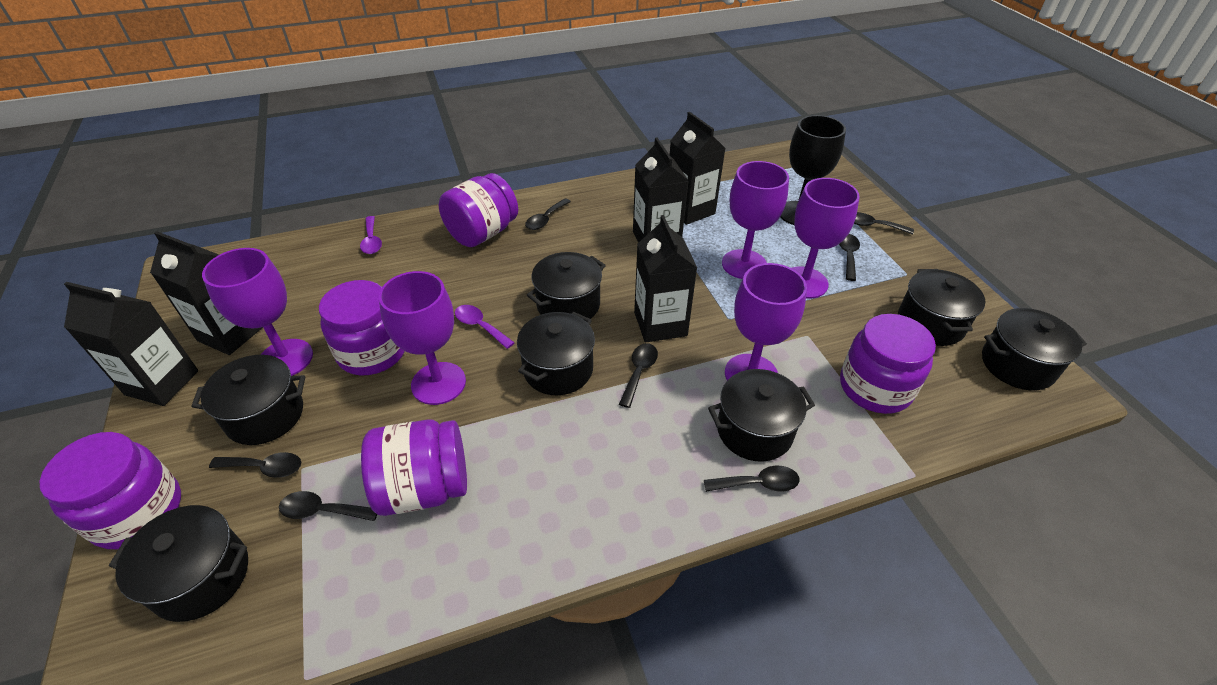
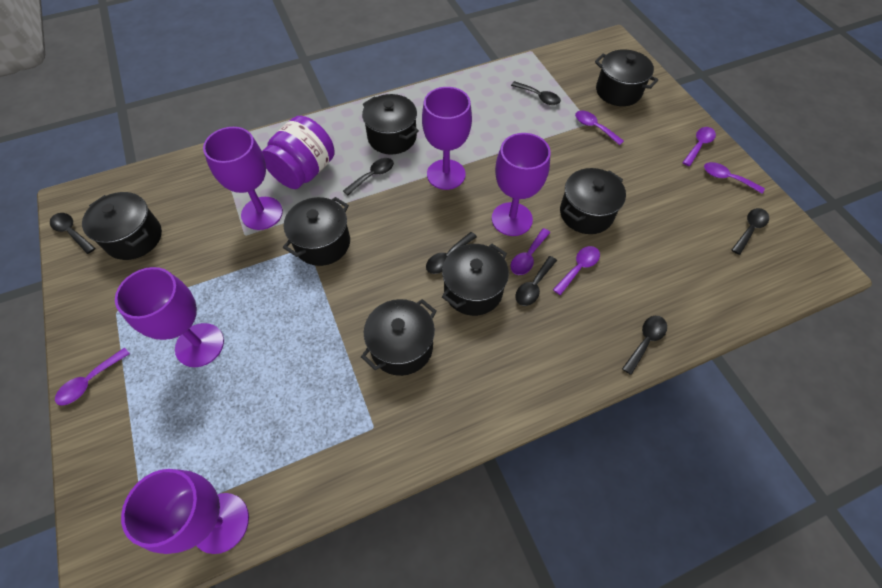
black carton: 5 -> 0
black goblet: 1 -> 0
purple jar: 5 -> 1
purple spoon: 2 -> 6

